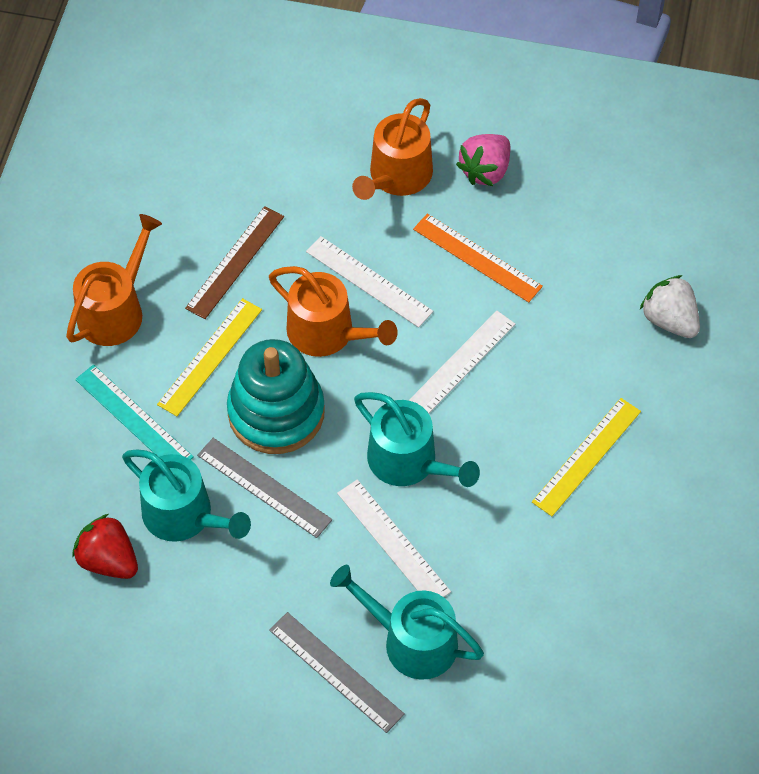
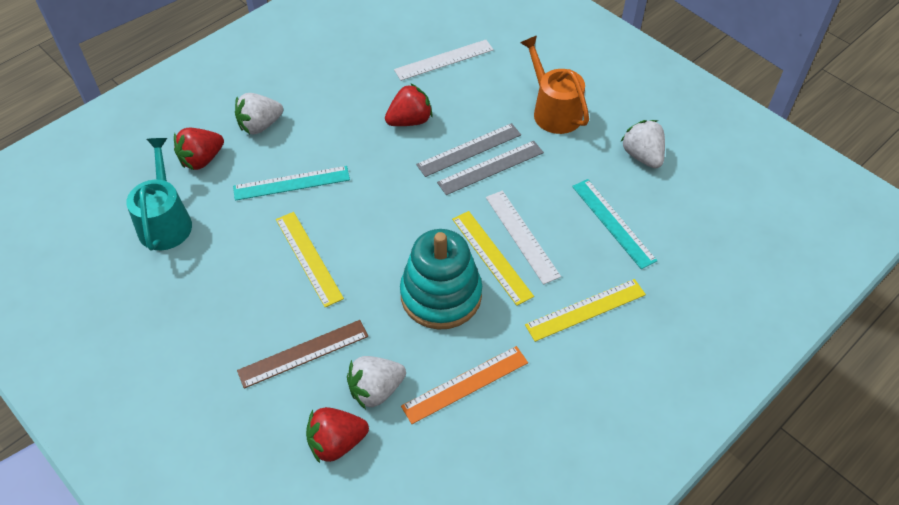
orange watering can: 3 -> 1
pink strawberry: 1 -> 0
red strawberry: 1 -> 3
turquoise ruler: 1 -> 2
turquoise watering can: 3 -> 1
white ruler: 3 -> 2
white strawberry: 1 -> 3
yellow ruler: 2 -> 3

